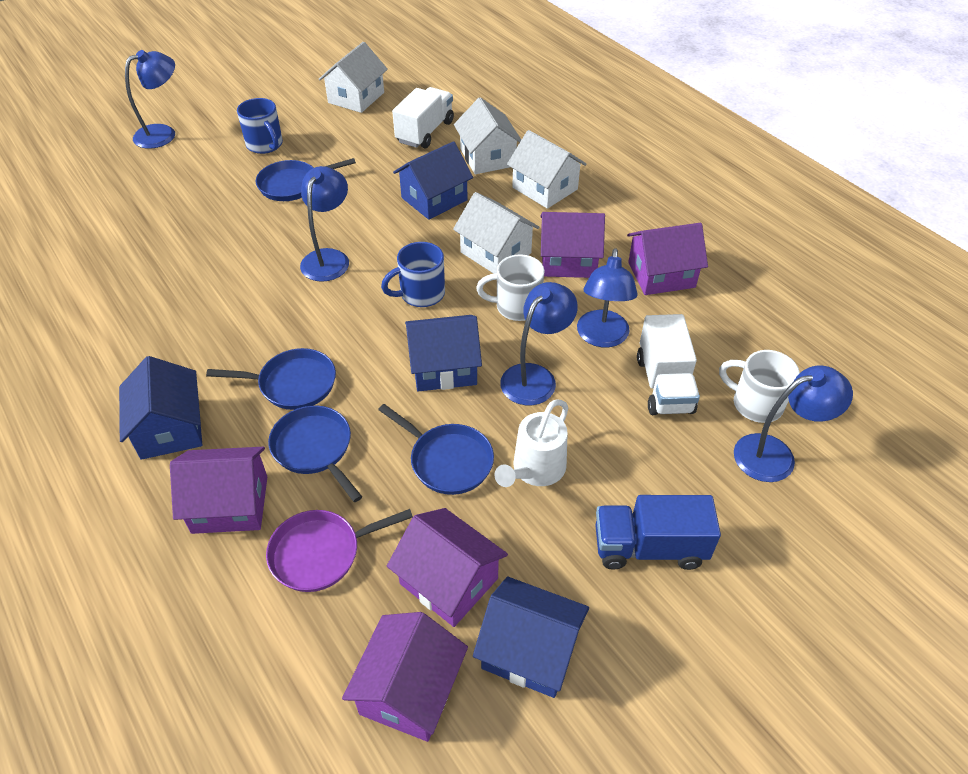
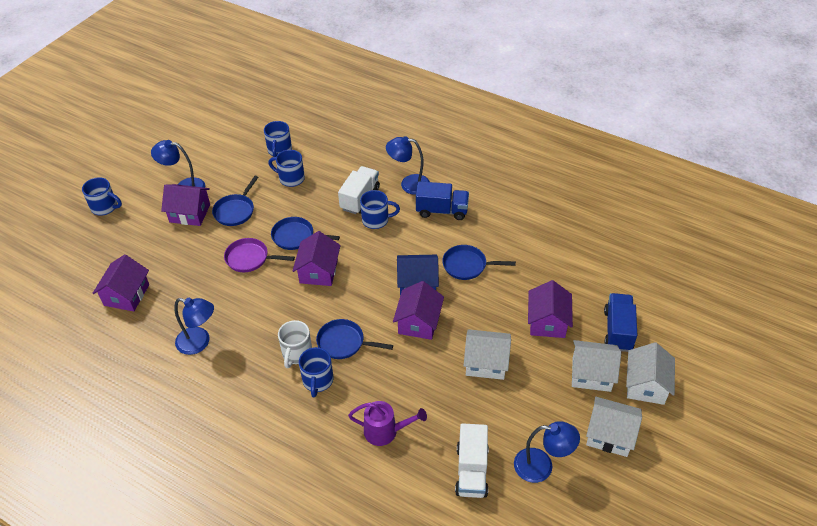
blue house: 4 -> 1
blue lamp: 5 -> 4
blue mug: 2 -> 5
blue truck: 1 -> 2
purple watering can: 0 -> 1
white mug: 2 -> 1
white watering can: 1 -> 0

